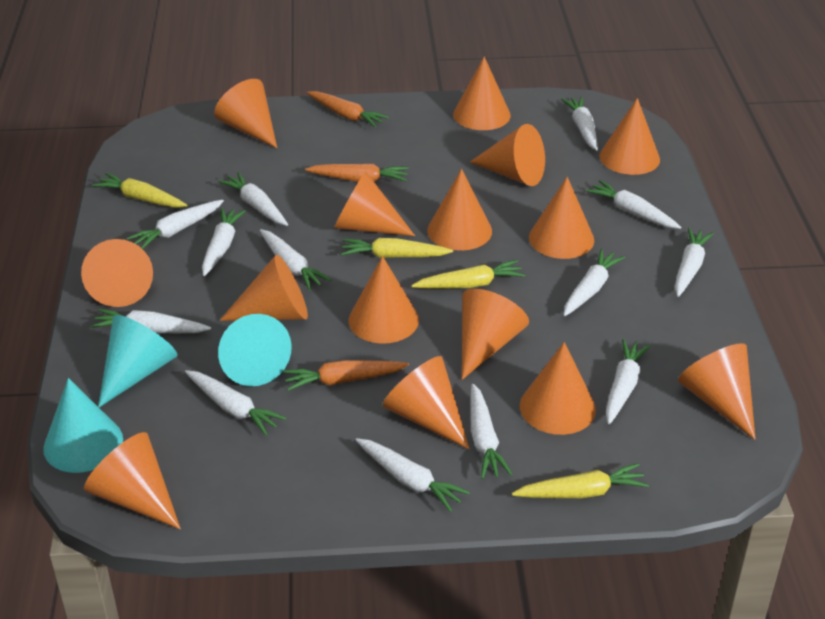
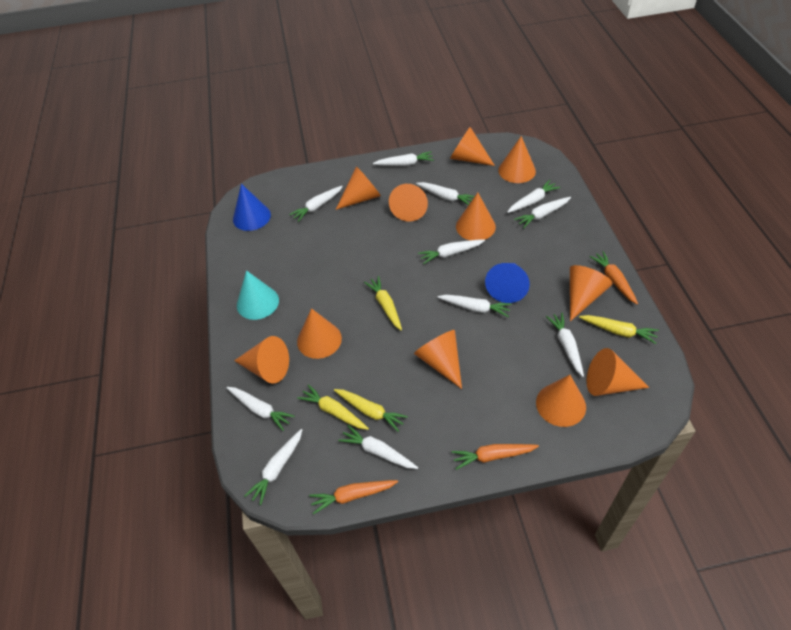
blue cone: 0 -> 2
orange cone: 15 -> 11
turquoise cone: 3 -> 1
white carrot: 13 -> 11

